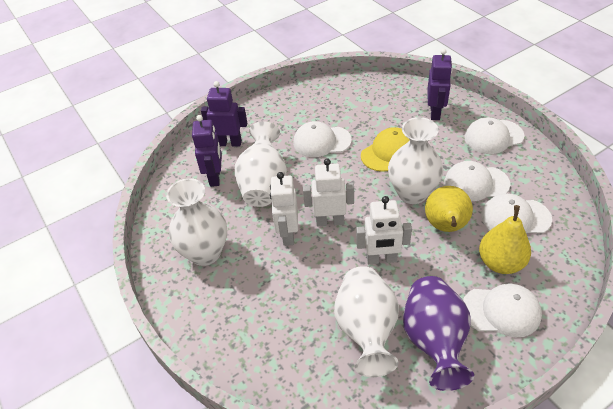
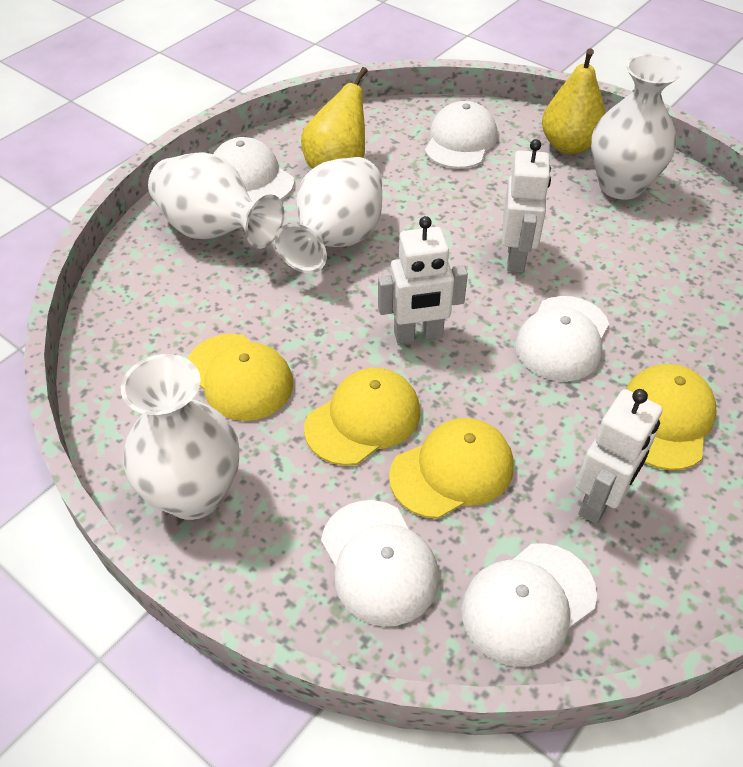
purple robot: 3 -> 0
purple vase: 1 -> 0
yellow cap: 1 -> 4

